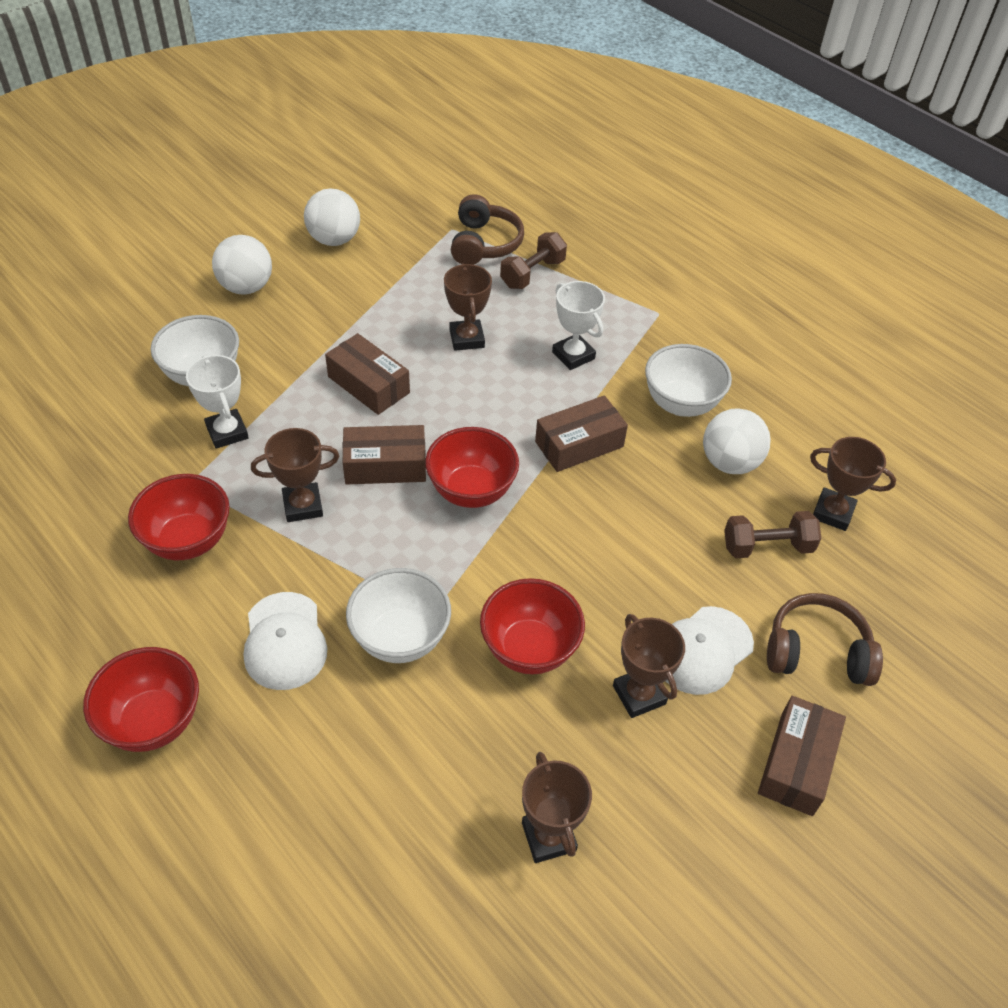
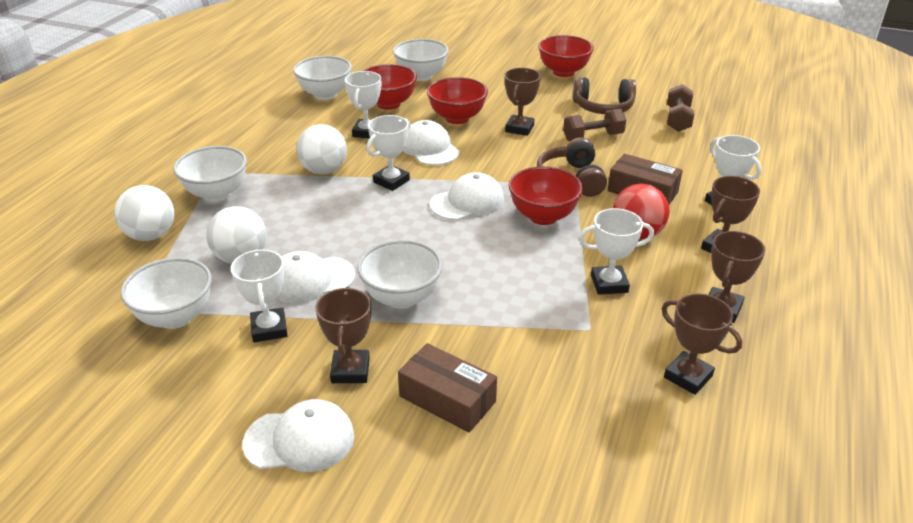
brown box: 4 -> 2
red ball: 0 -> 1
white bowl: 3 -> 5
white cap: 2 -> 4
white trophy: 2 -> 5

